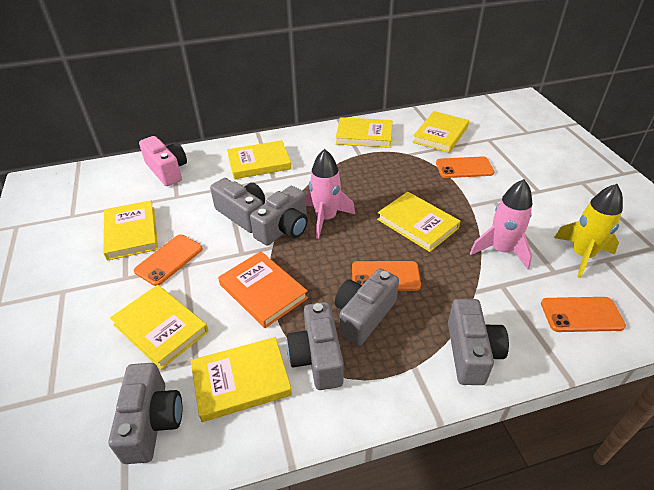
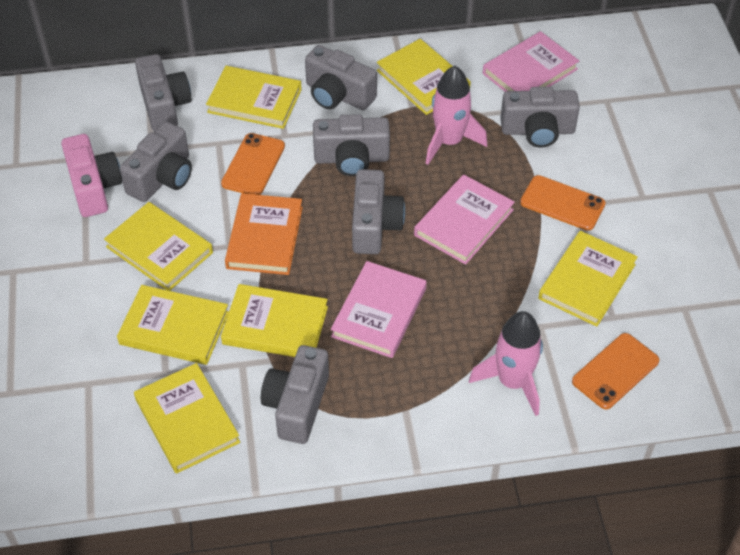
grey camera: 6 -> 7
orange phone: 4 -> 3
pink book: 0 -> 3
yellow rocket: 1 -> 0

